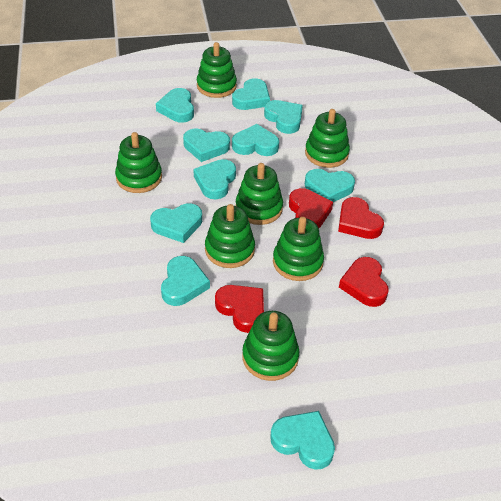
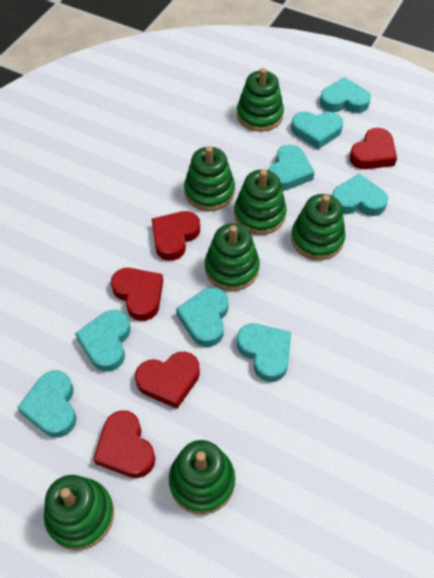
red heart: 4 -> 5
turquoise heart: 10 -> 8

